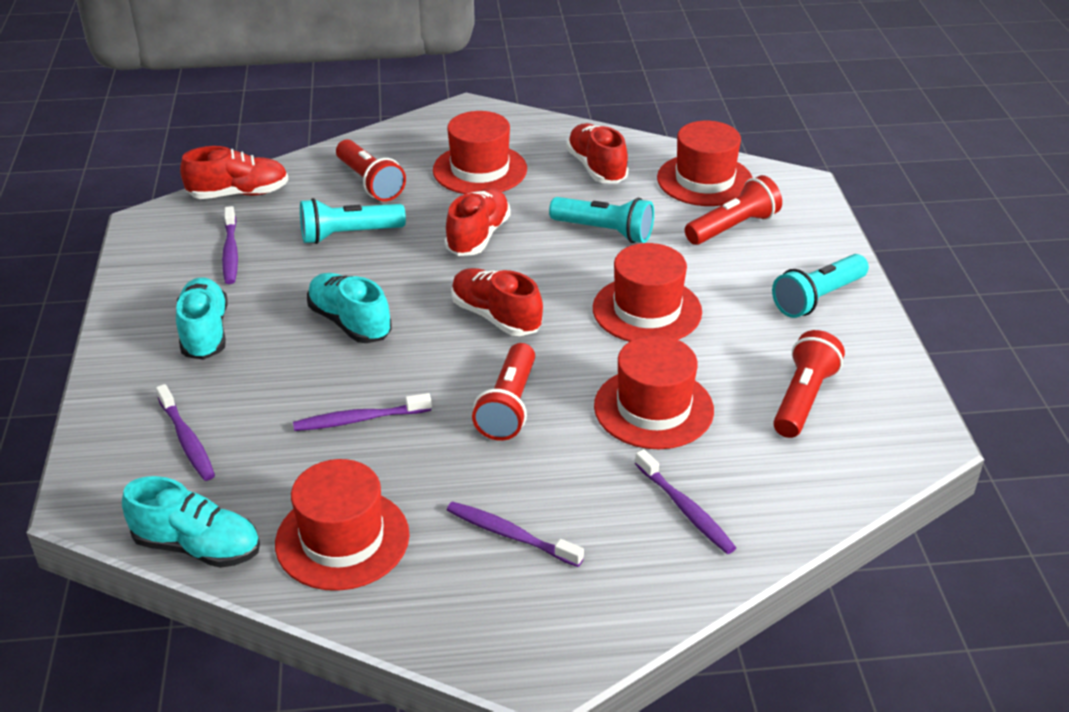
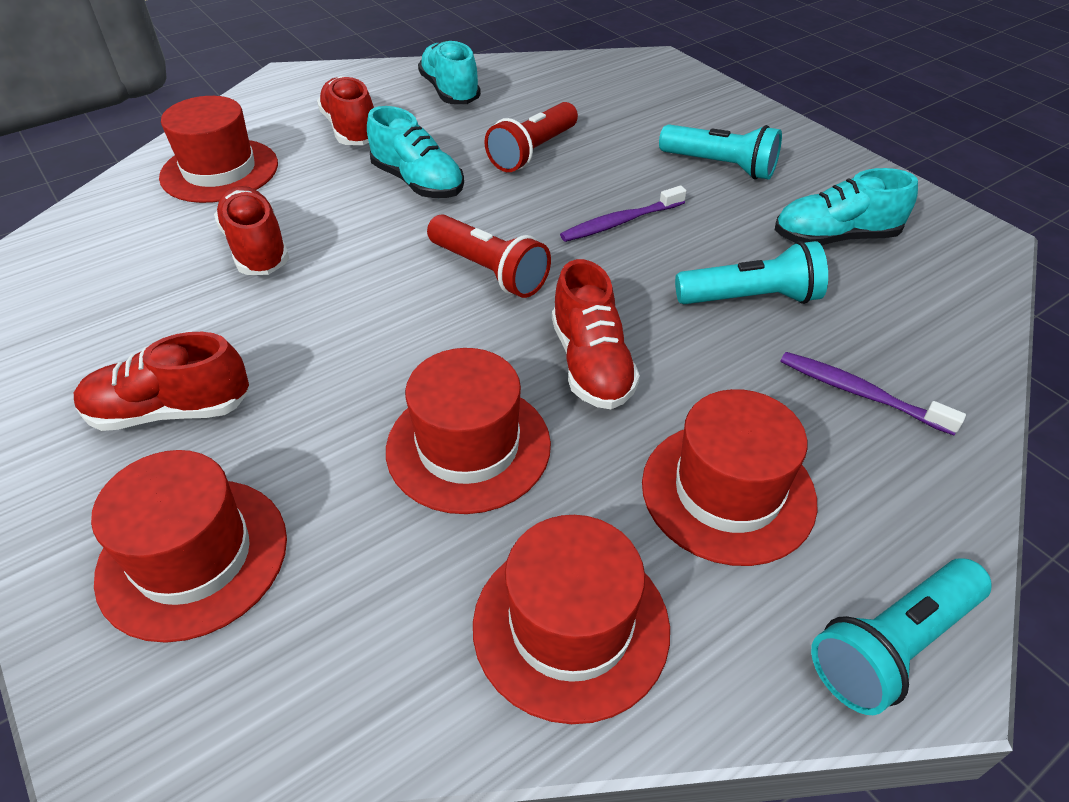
purple toothbrush: 5 -> 2
red flashlight: 4 -> 2

